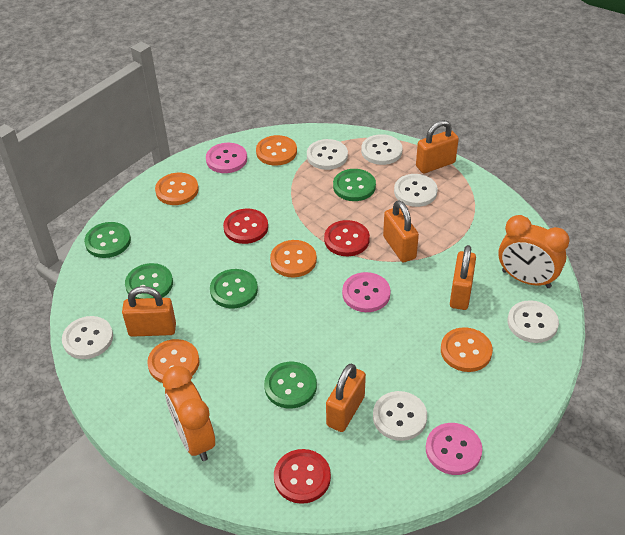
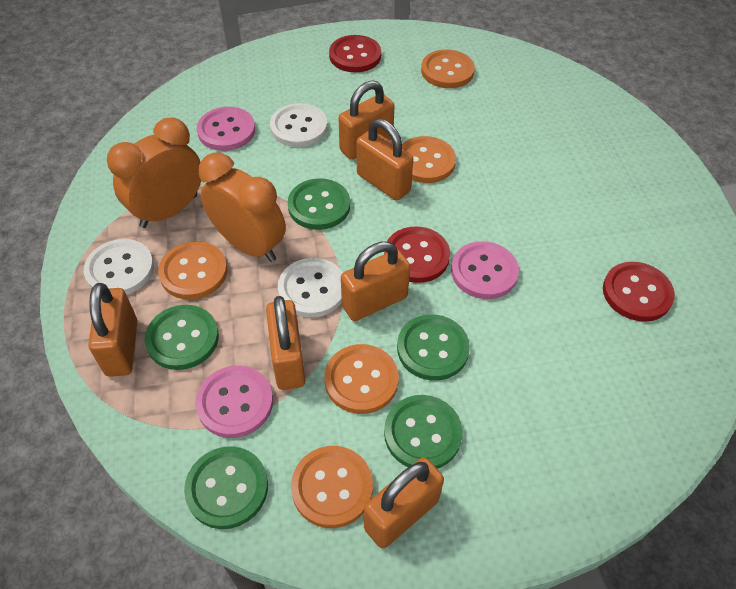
orange padlock: 5 -> 6
white button: 6 -> 3

